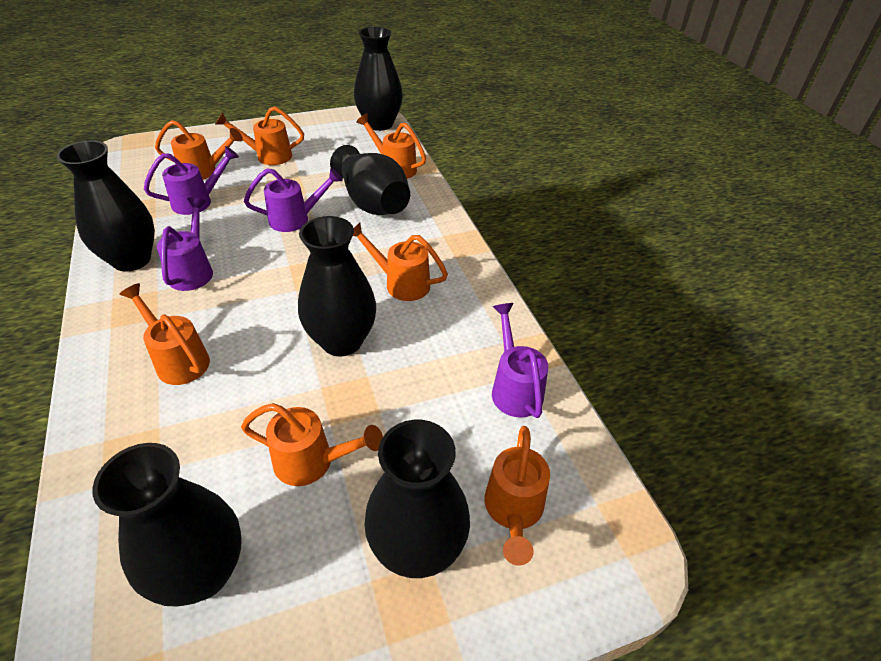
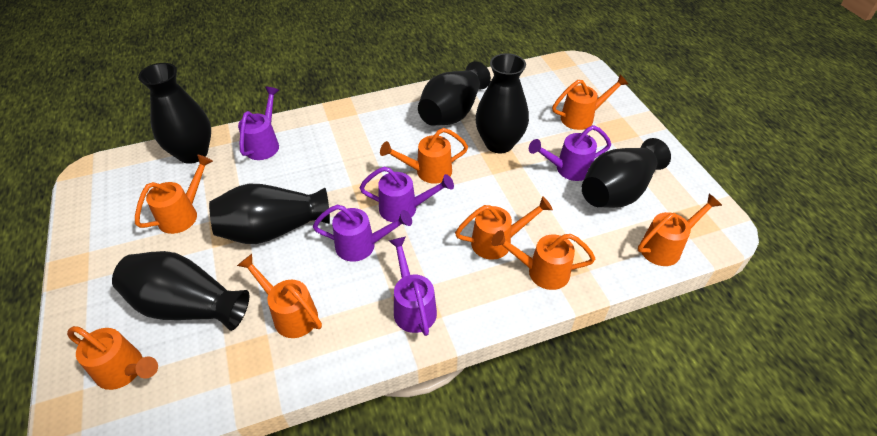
orange watering can: 7 -> 8
purple watering can: 4 -> 5

